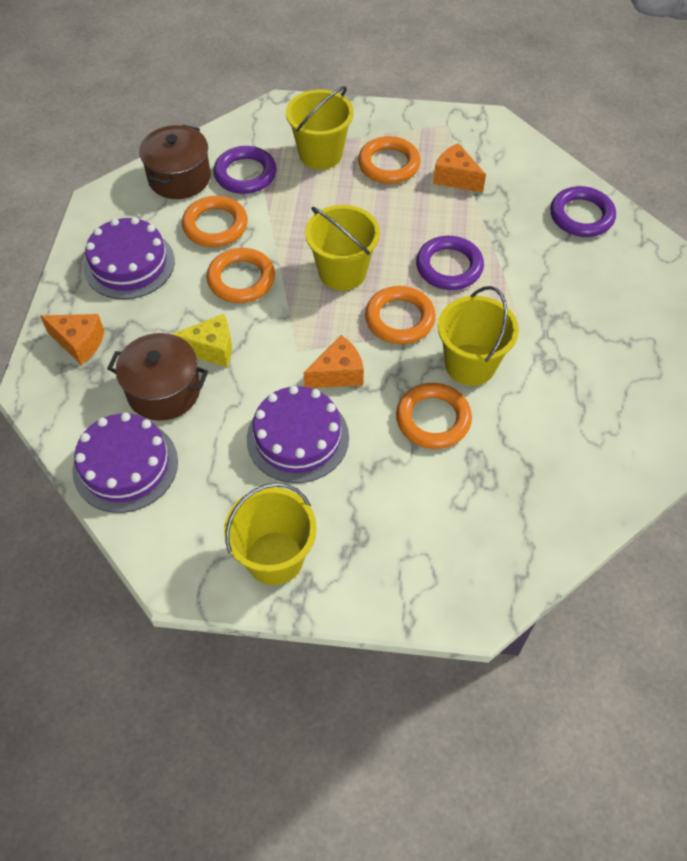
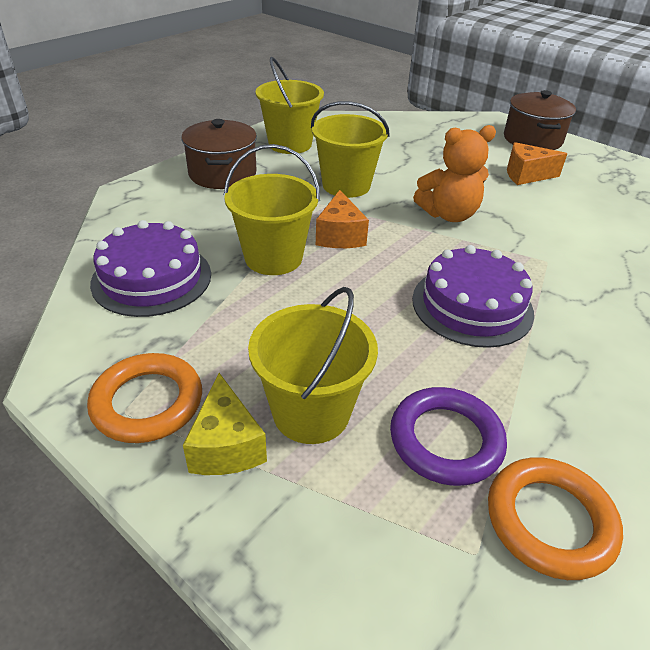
orange cheese: 3 -> 2
orange ring: 5 -> 2
orange teddy bear: 0 -> 1
purple cake: 3 -> 2
purple ring: 3 -> 1

